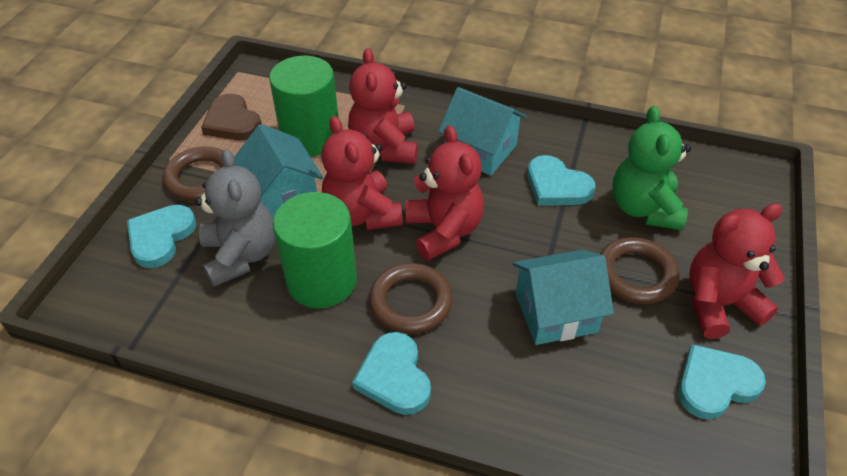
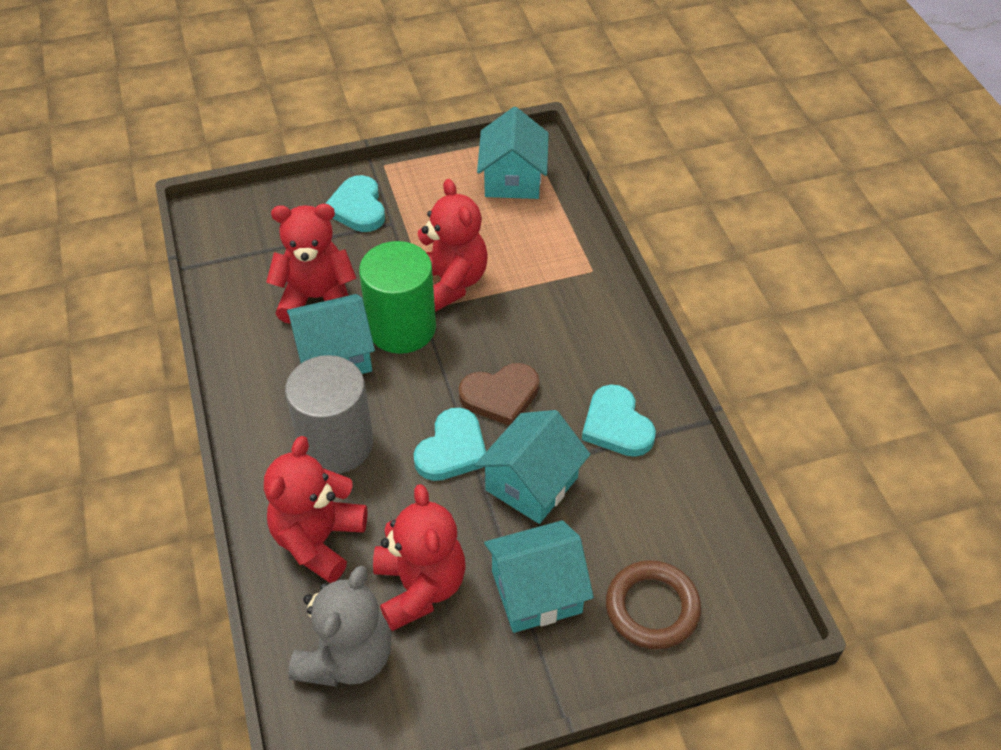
brown ring: 3 -> 1
green cylinder: 2 -> 1
green teddy bear: 1 -> 0
grey cylinder: 0 -> 1
turquoise heart: 4 -> 3
turquoise house: 3 -> 4

